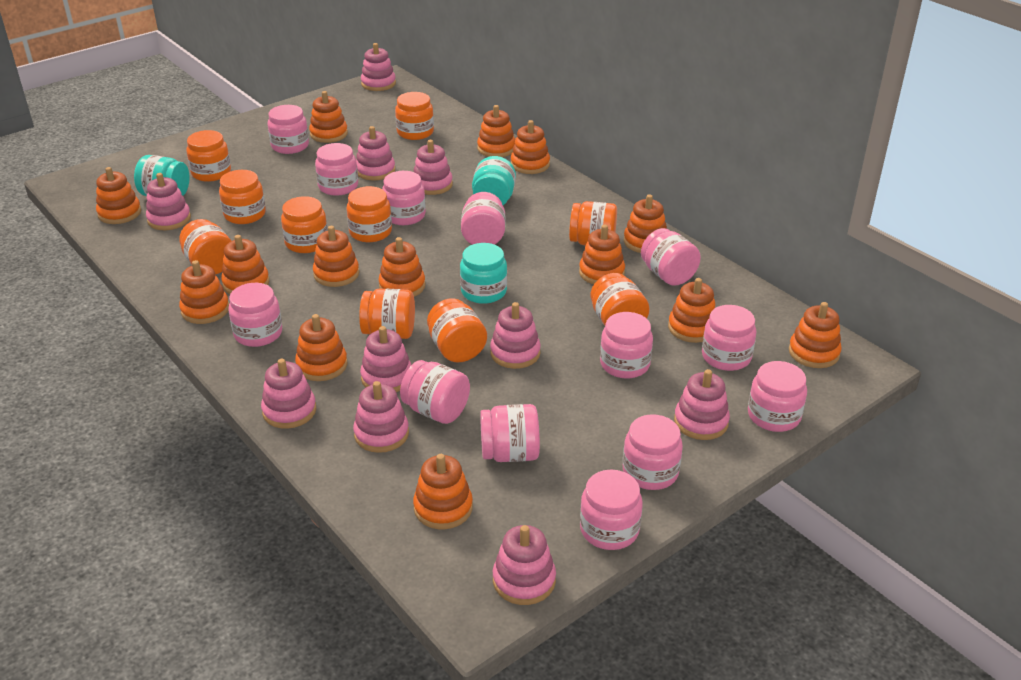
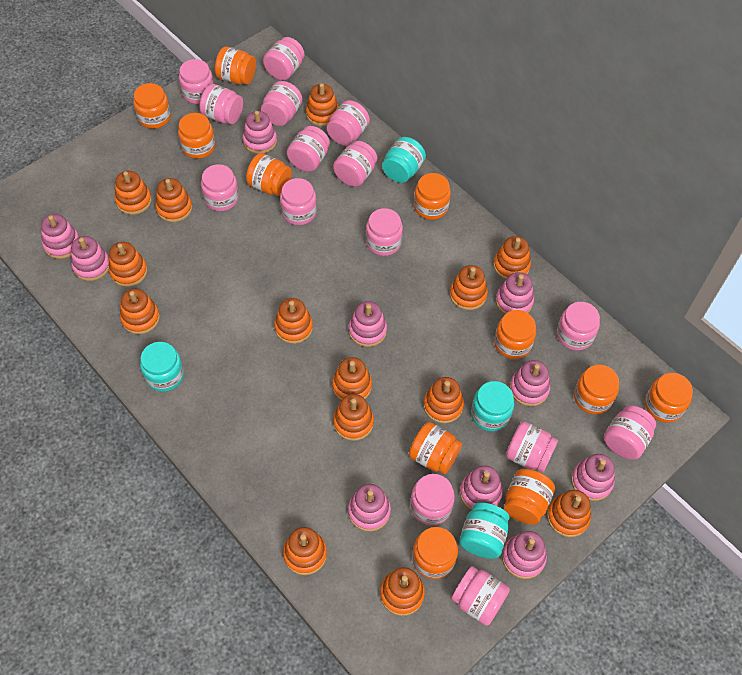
orange jar: 10 -> 11
pink jar: 13 -> 15
turquoise jar: 3 -> 4

